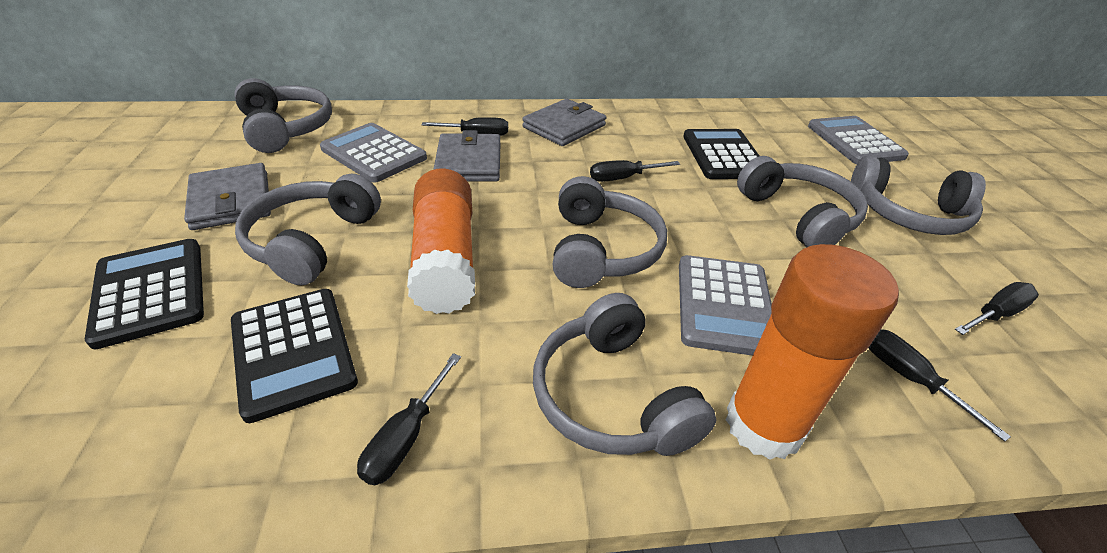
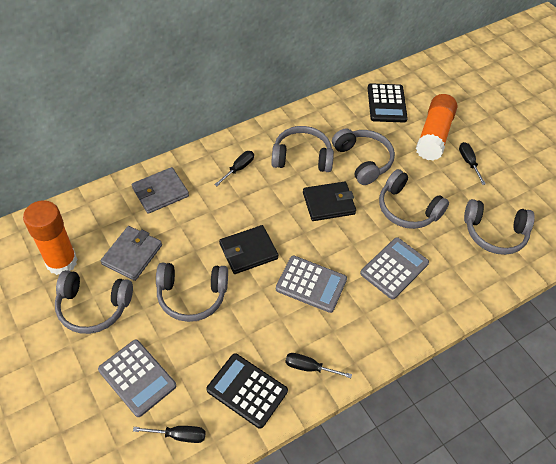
black calculator: 3 -> 2
black screwdriver: 5 -> 4
black wallet: 0 -> 2
grey wallet: 3 -> 2

